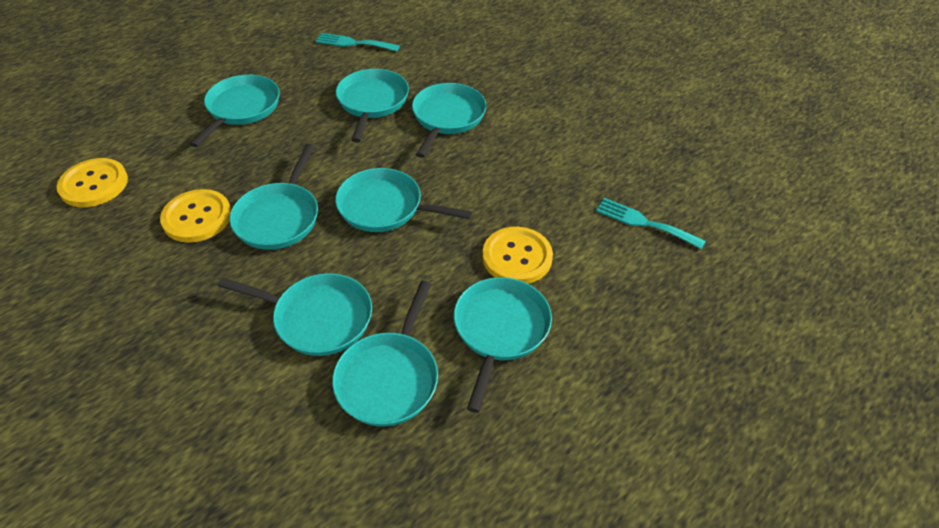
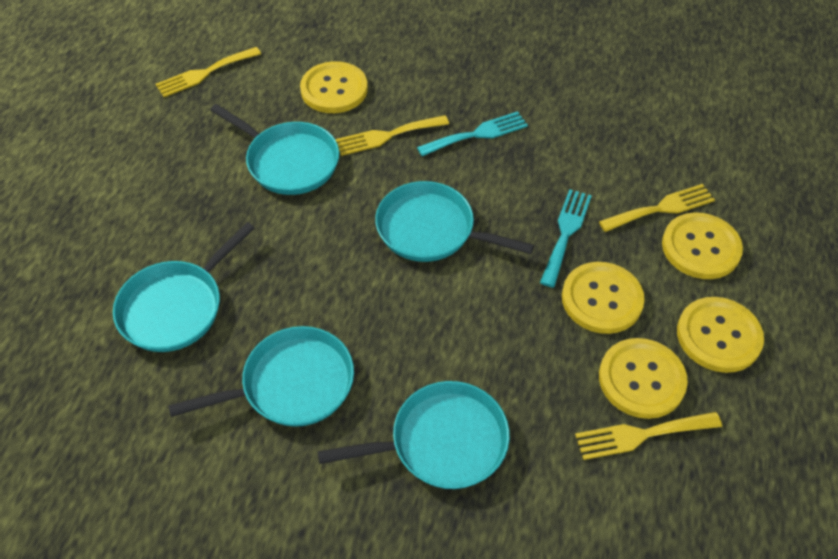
turquoise pan: 8 -> 5
yellow button: 3 -> 5
yellow fork: 0 -> 4

